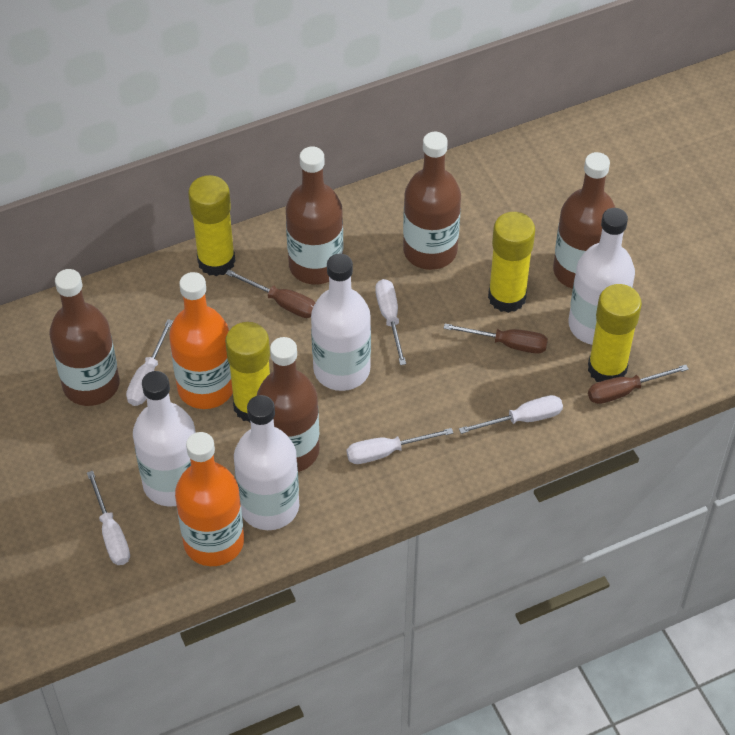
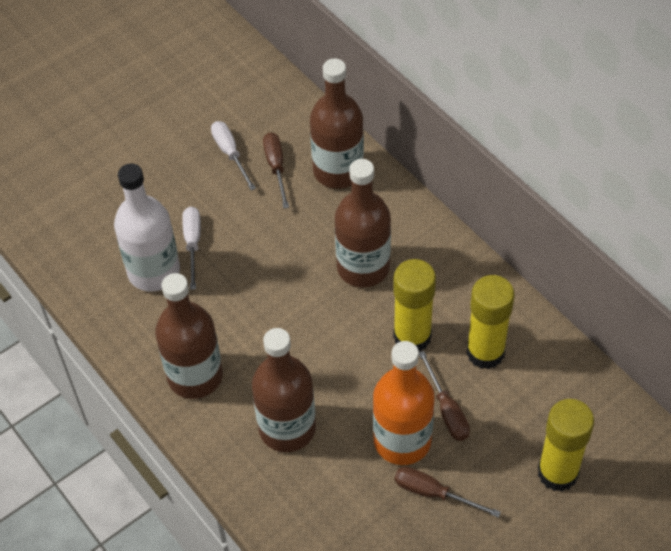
brown bottle: 5 -> 4
orange bottle: 2 -> 1
white bottle: 4 -> 1
white screwdriver: 5 -> 2
yellow glue stick: 4 -> 3

